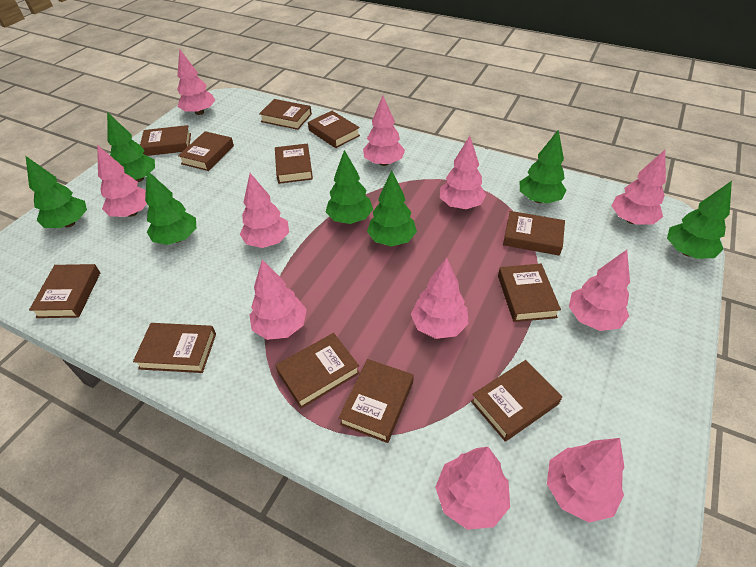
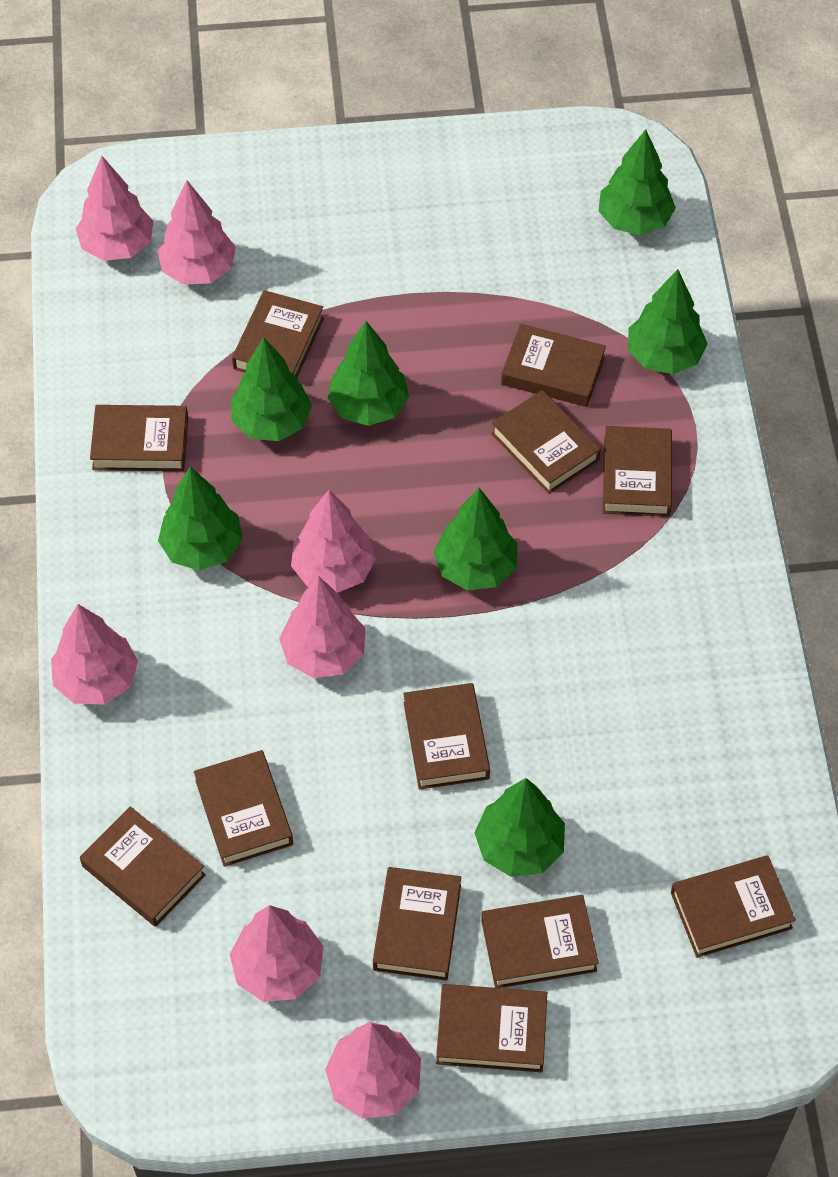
pink tree: 11 -> 7

